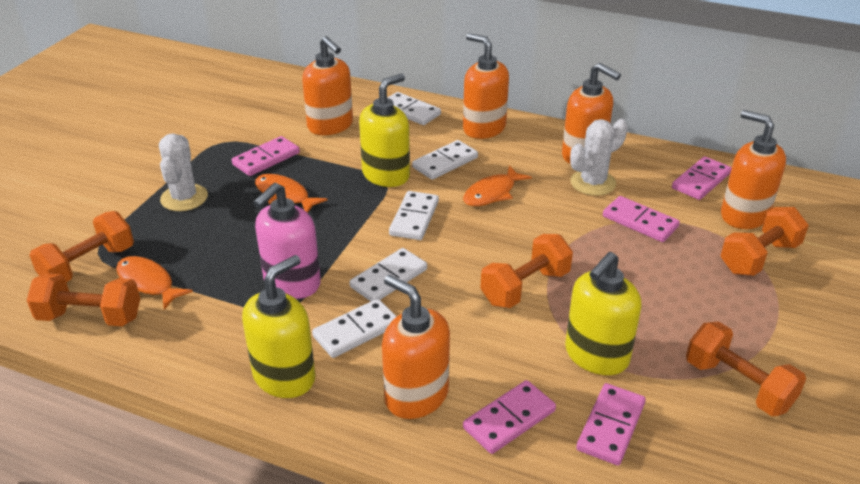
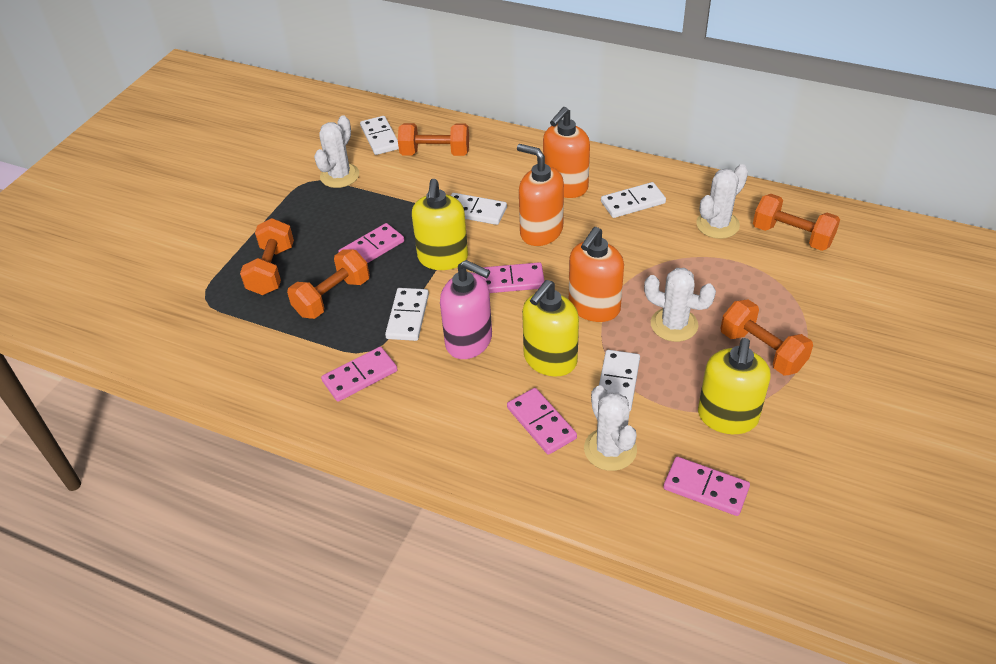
orange fish: 3 -> 0
orange soap dispenser: 5 -> 3
white cactus: 2 -> 4

